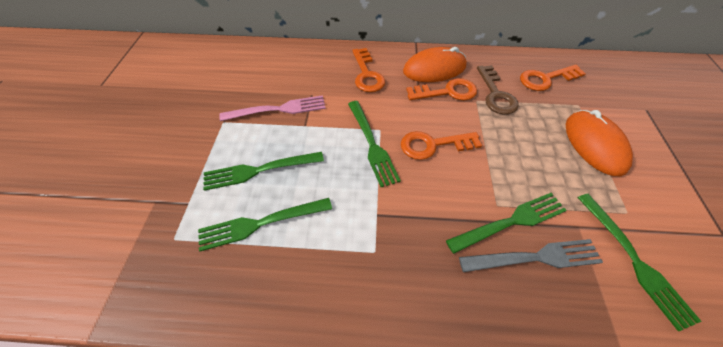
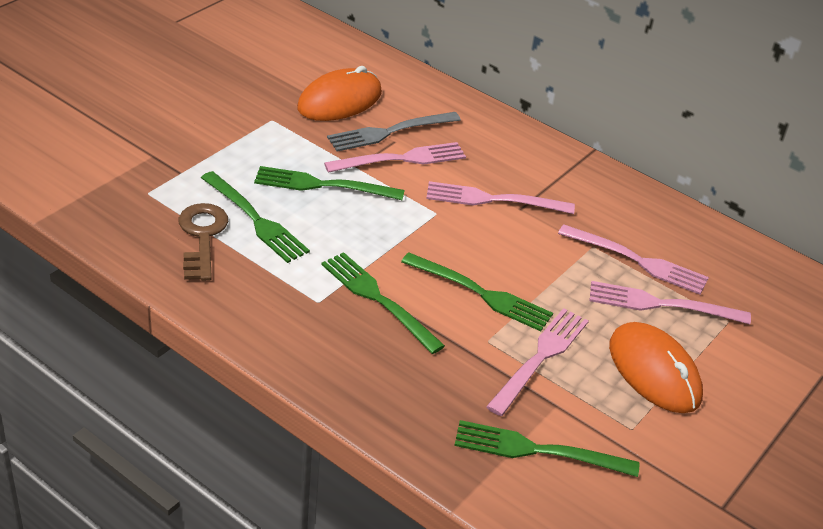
orange key: 4 -> 0
pink fork: 1 -> 5

